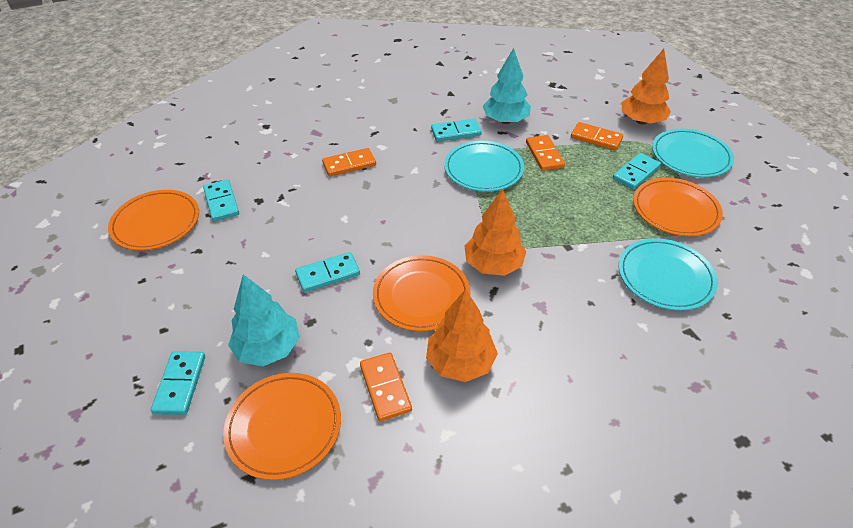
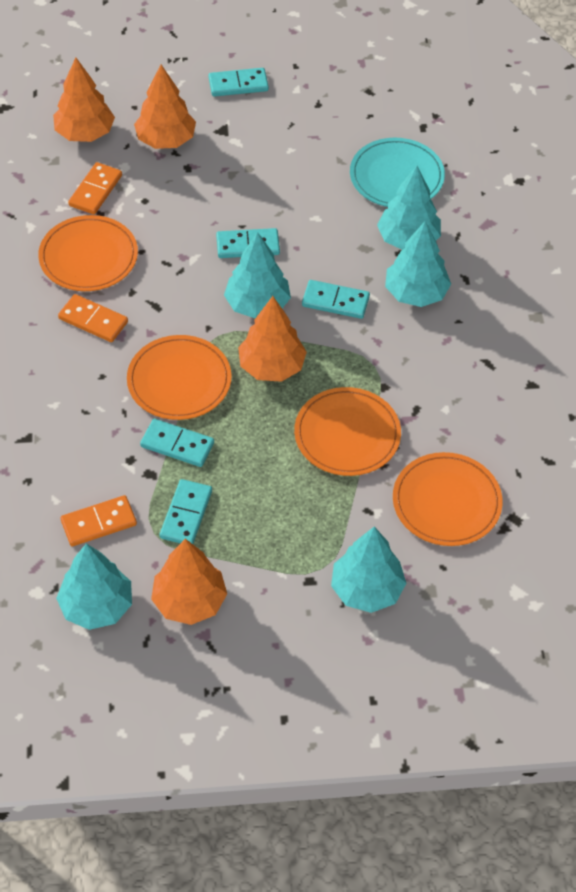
orange domino: 4 -> 3
orange tree: 3 -> 4
turquoise plate: 3 -> 1
turquoise tree: 2 -> 5

